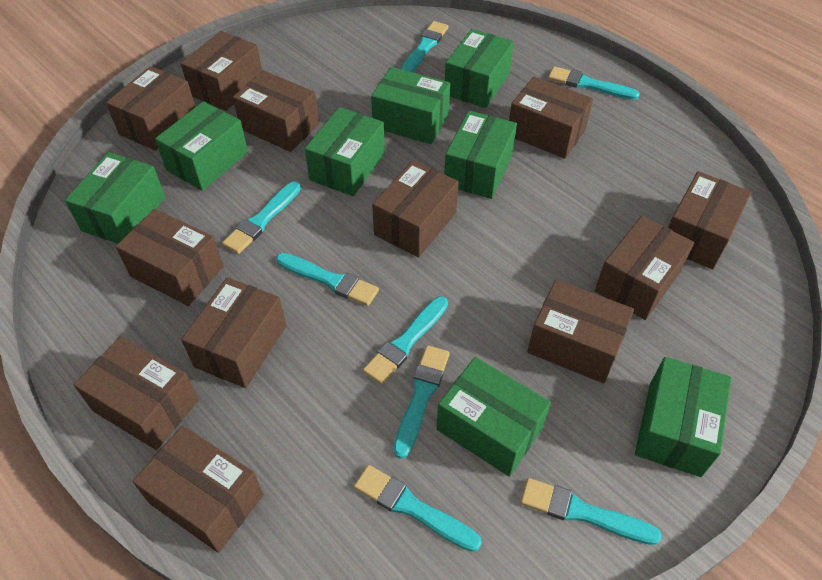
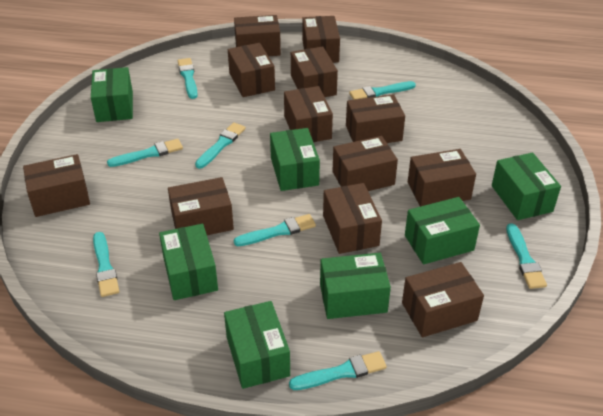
green box: 8 -> 7

